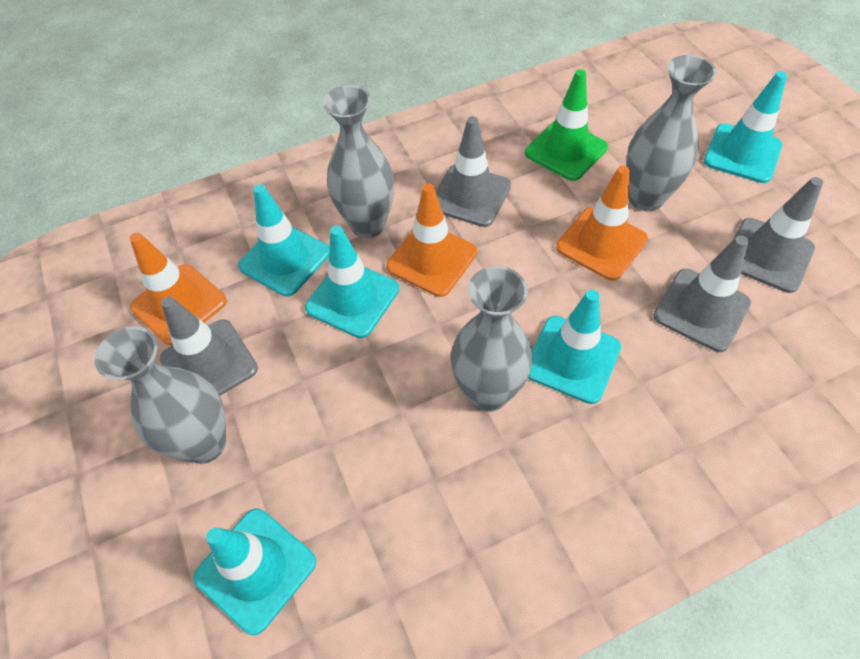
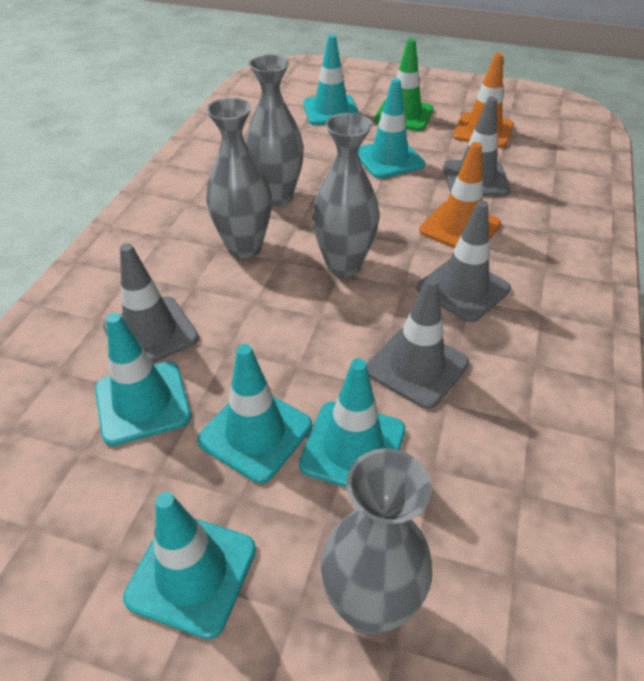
orange traffic cone: 3 -> 2
turquoise traffic cone: 5 -> 6

